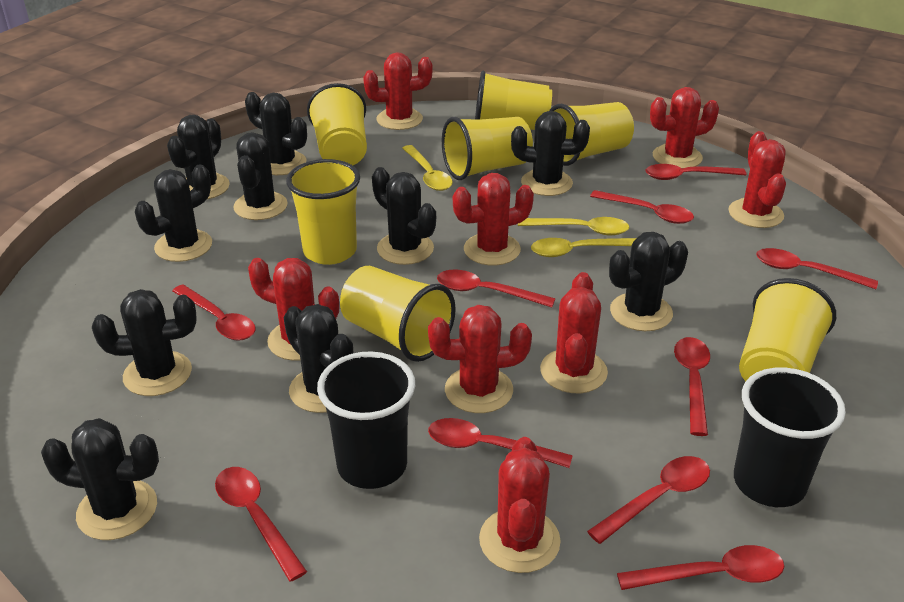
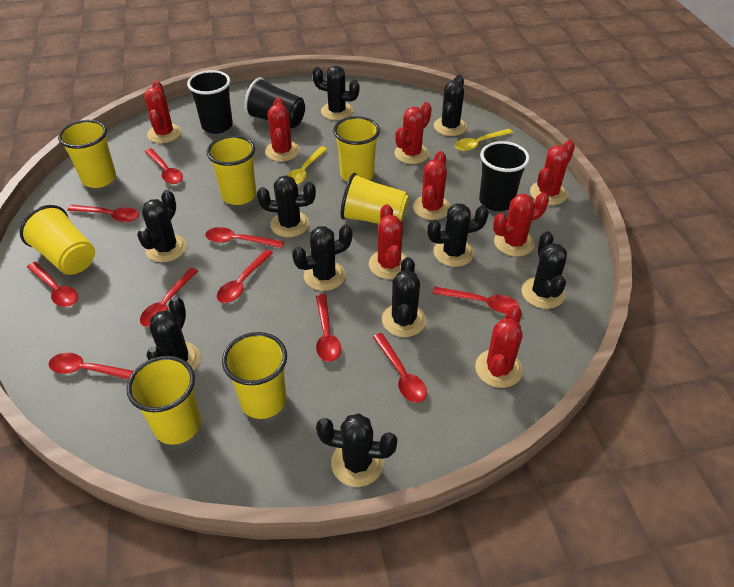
black cup: 2 -> 3
yellow spoon: 3 -> 2

